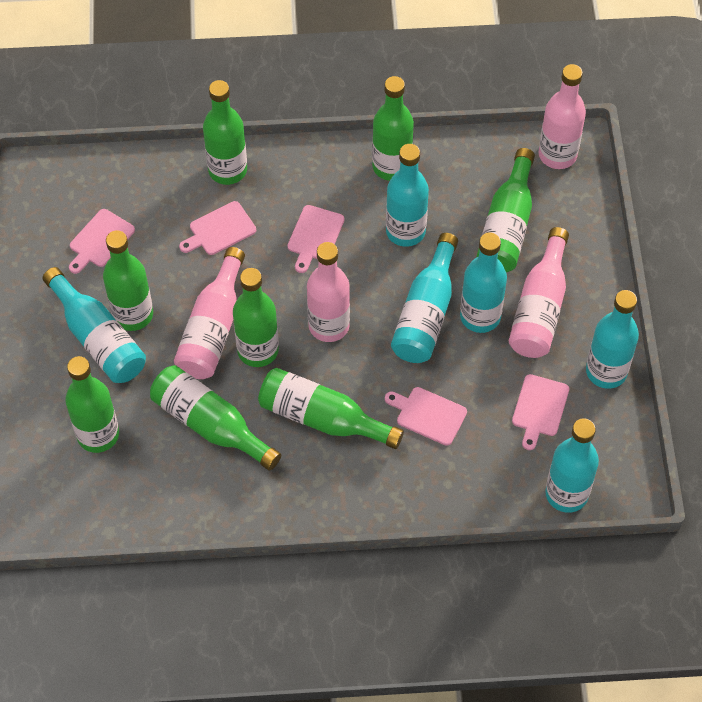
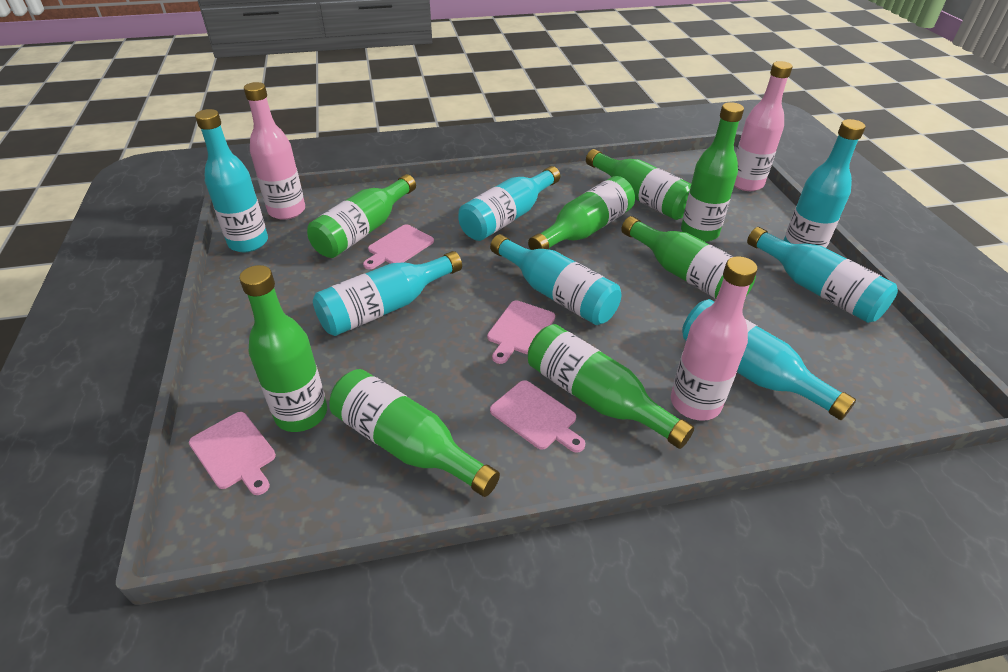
pink bottle: 4 -> 3
pink cutting board: 5 -> 4
turquoise bottle: 6 -> 7

